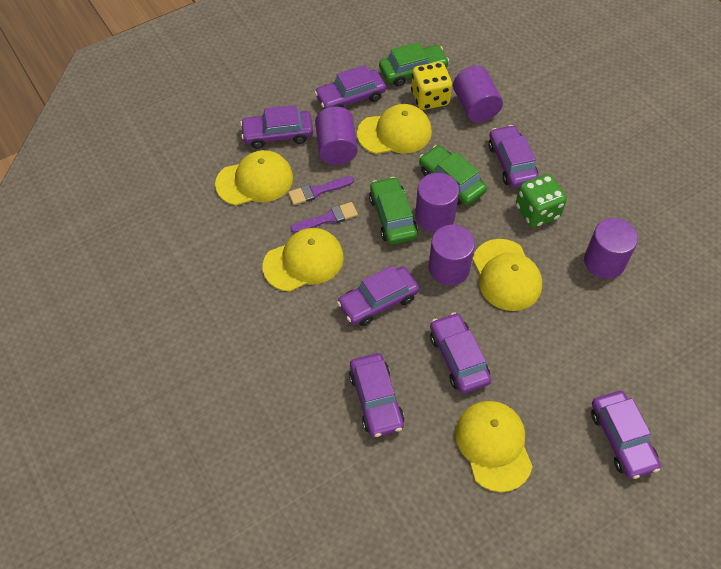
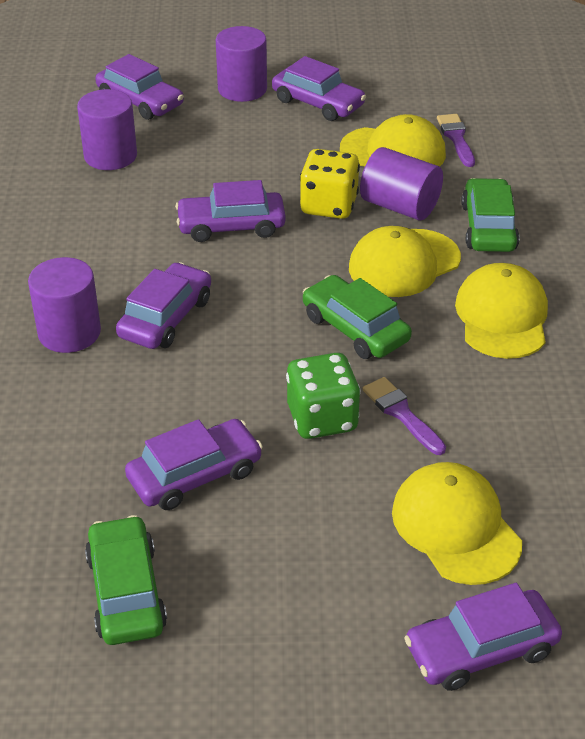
purple car: 7 -> 6
purple cylinder: 5 -> 4
yellow cap: 5 -> 4

